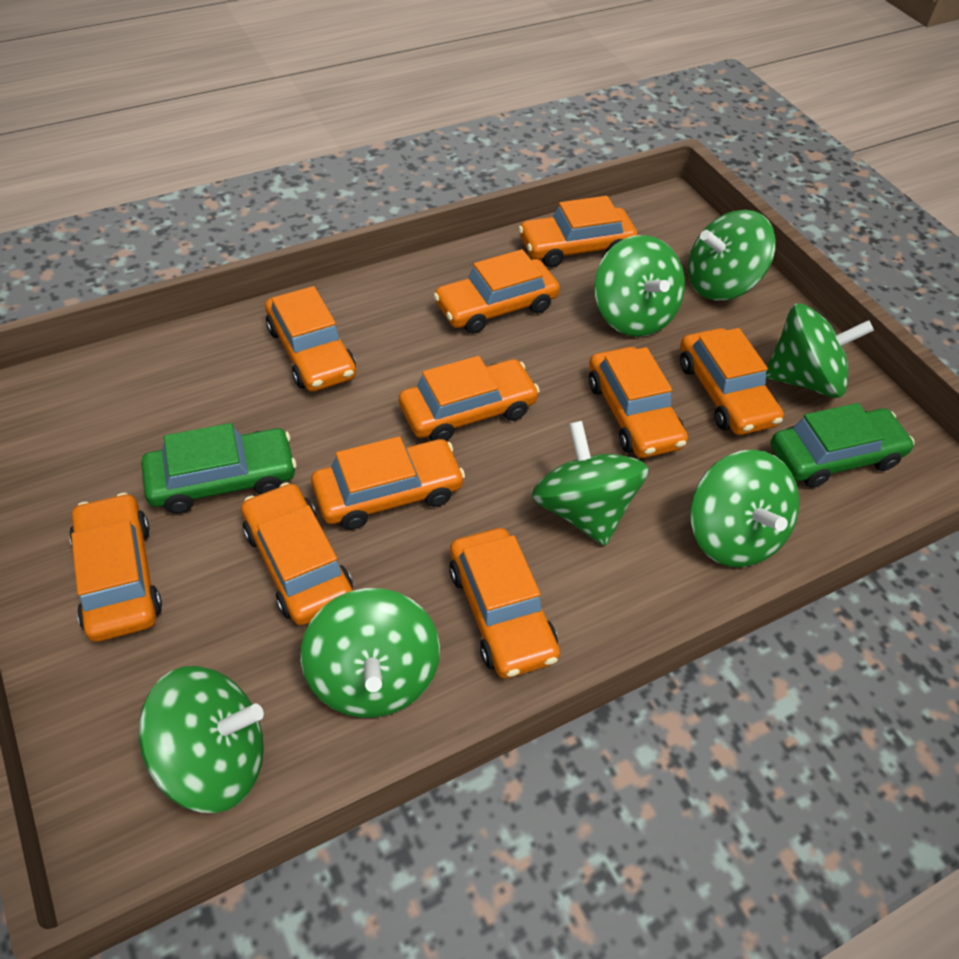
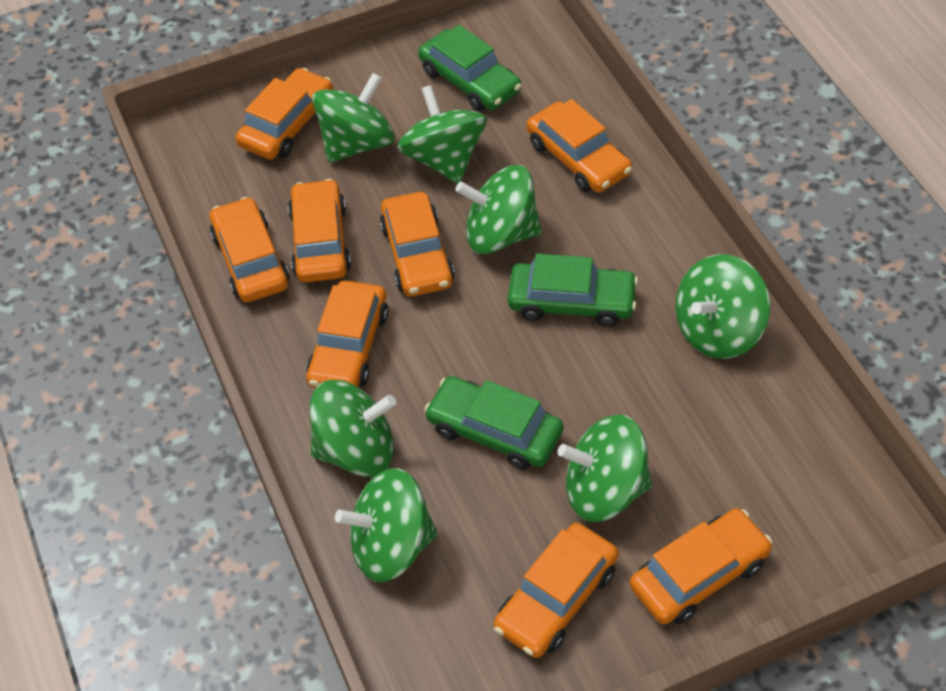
green car: 2 -> 3
orange car: 10 -> 8

